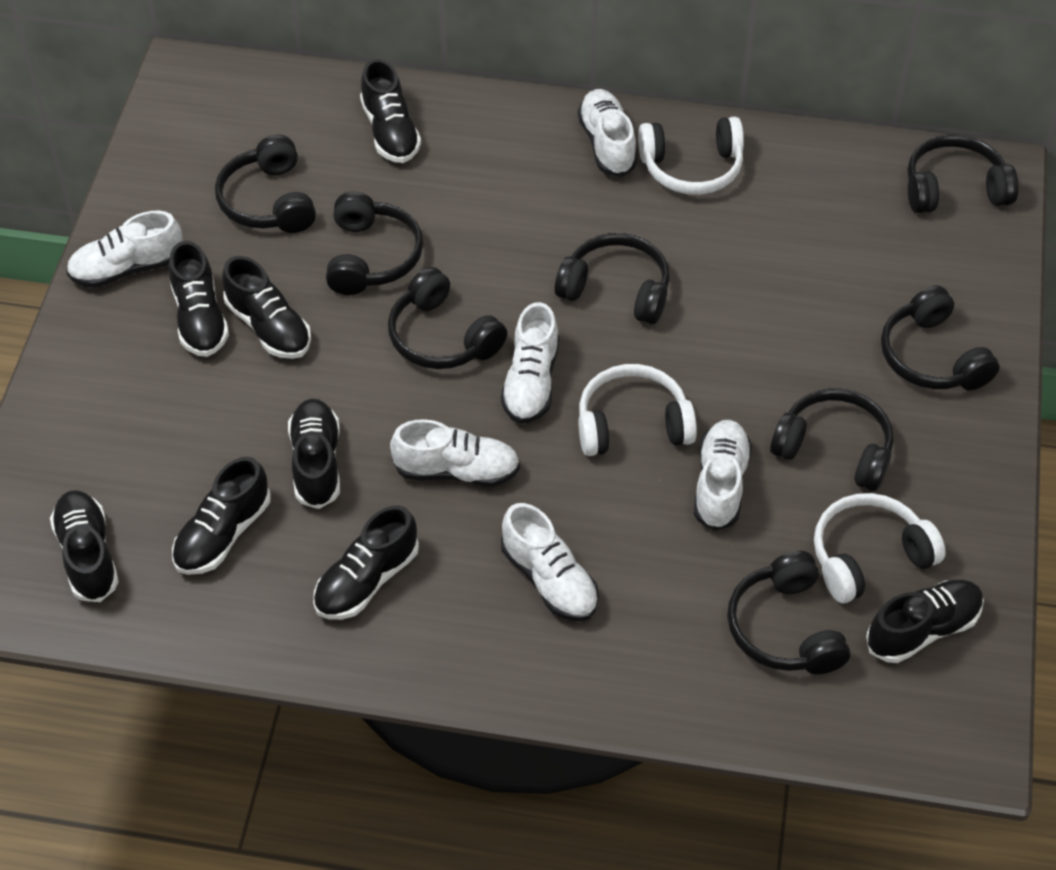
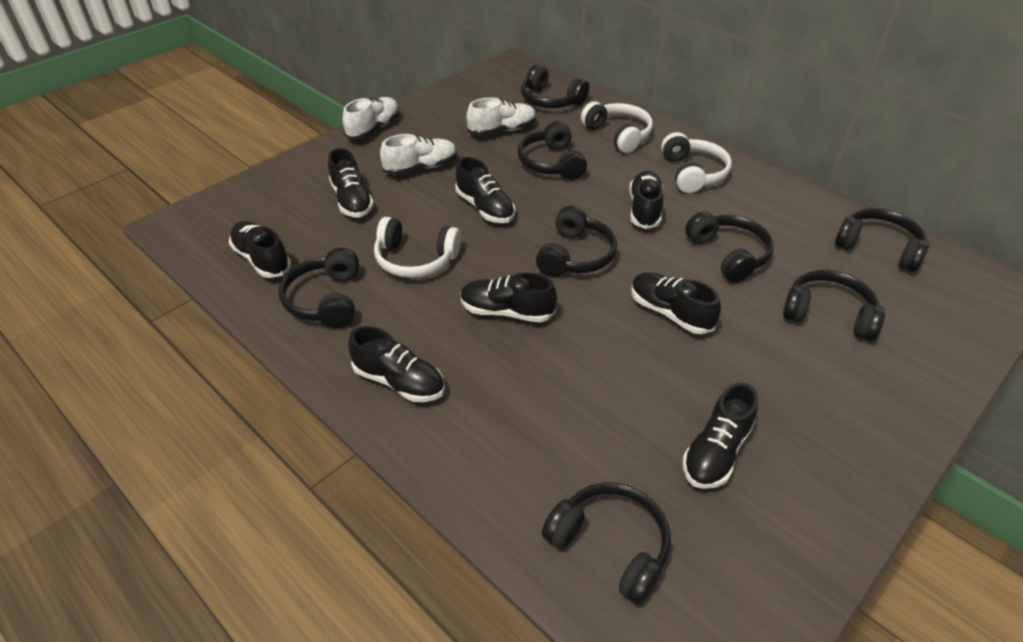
white shoe: 6 -> 3

